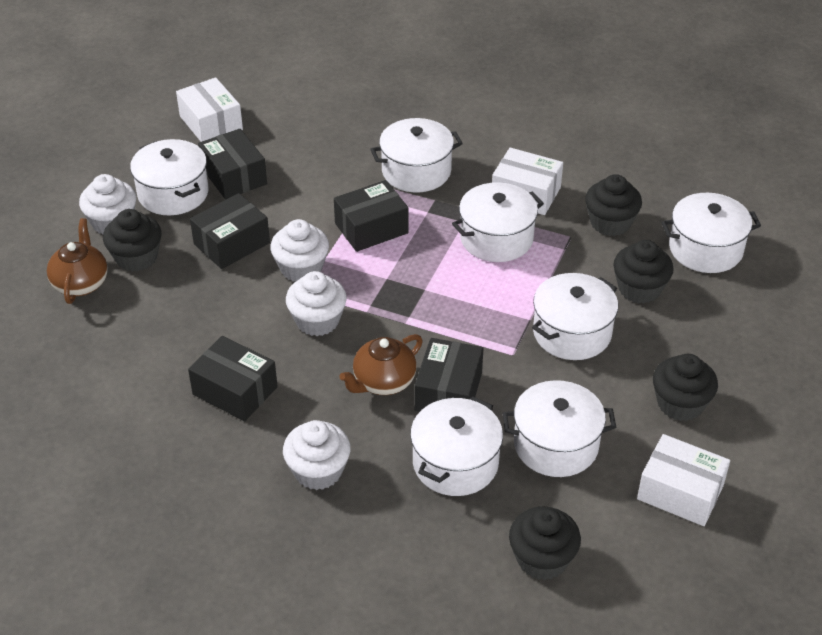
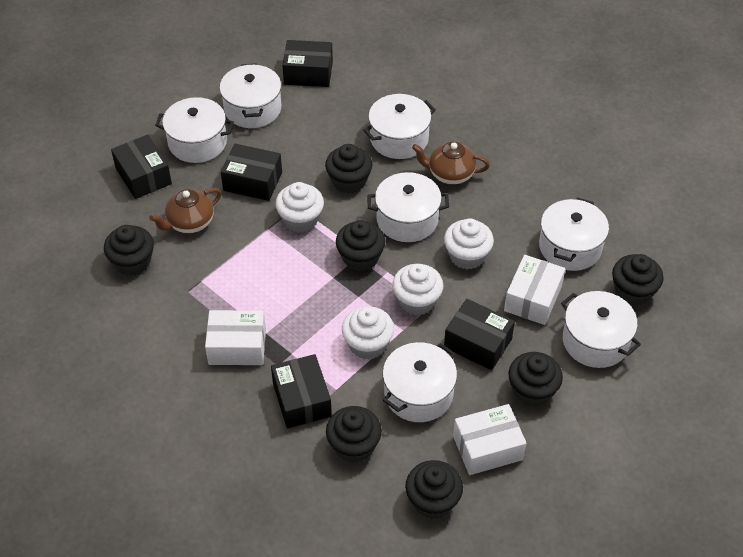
black cupcake: 5 -> 7

